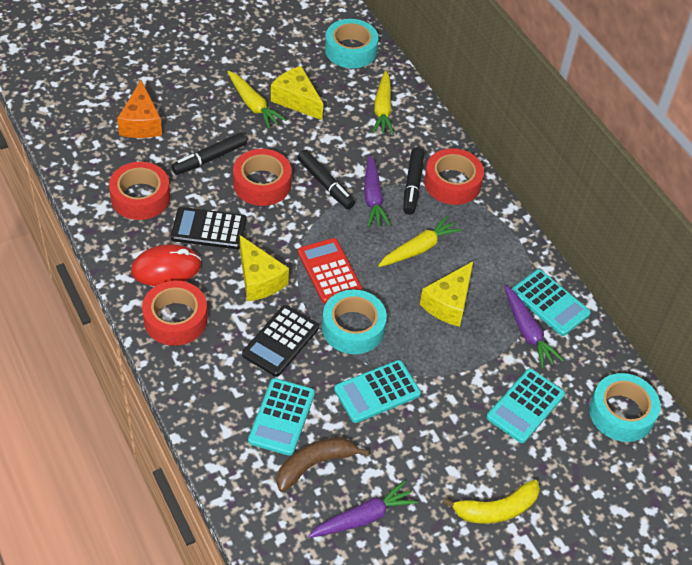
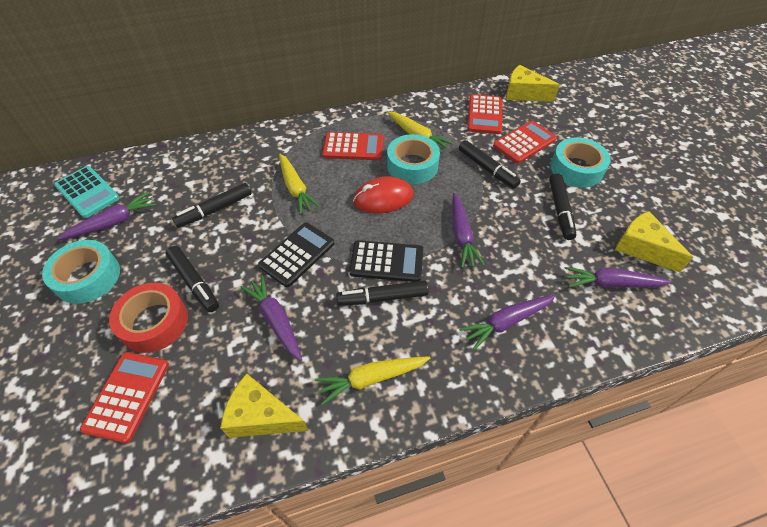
black marker: 3 -> 5
brown banana: 1 -> 0
orange cheese: 1 -> 0
purple carrot: 3 -> 5
red calculator: 1 -> 4
red tape: 4 -> 1
turquoise calculator: 4 -> 1
yellow banana: 1 -> 0

